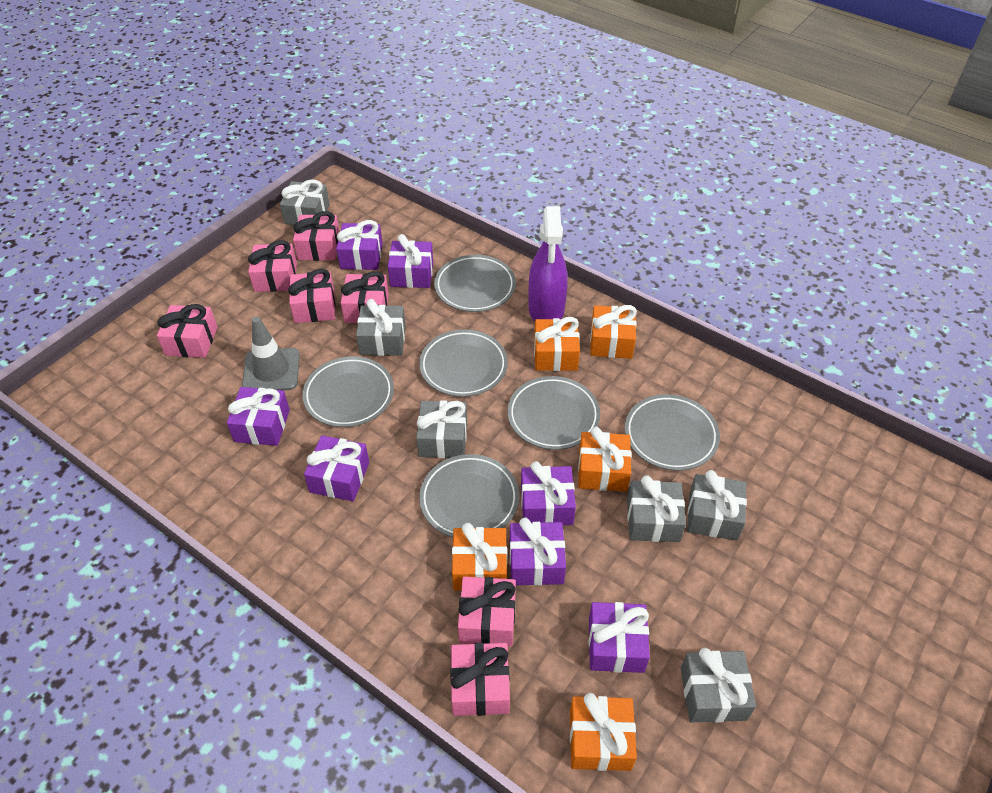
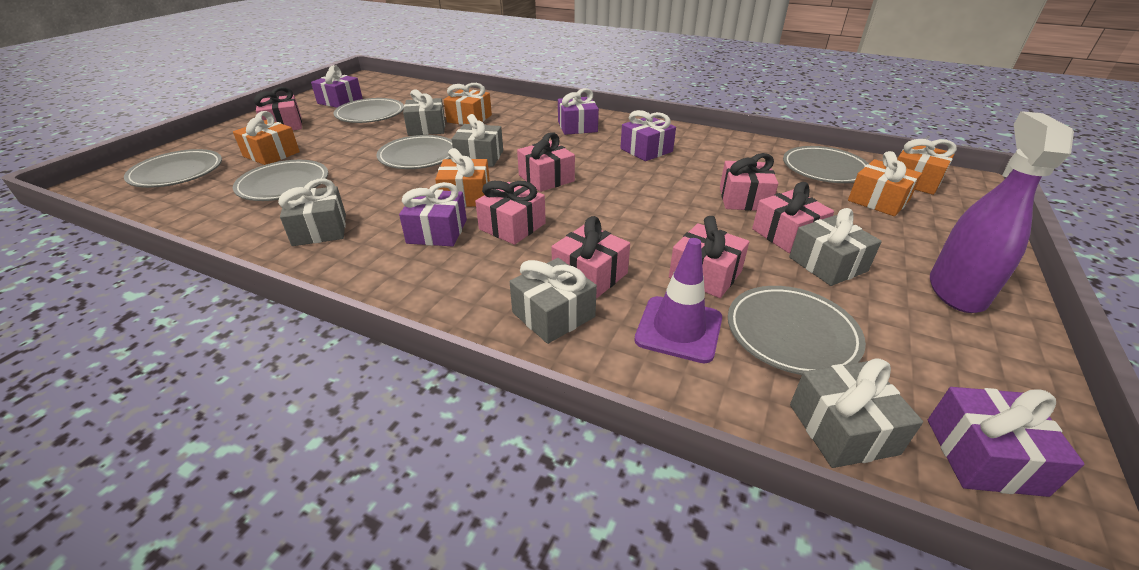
grey traffic cone: 1 -> 0
purple gift: 7 -> 5
purple traffic cone: 0 -> 1

